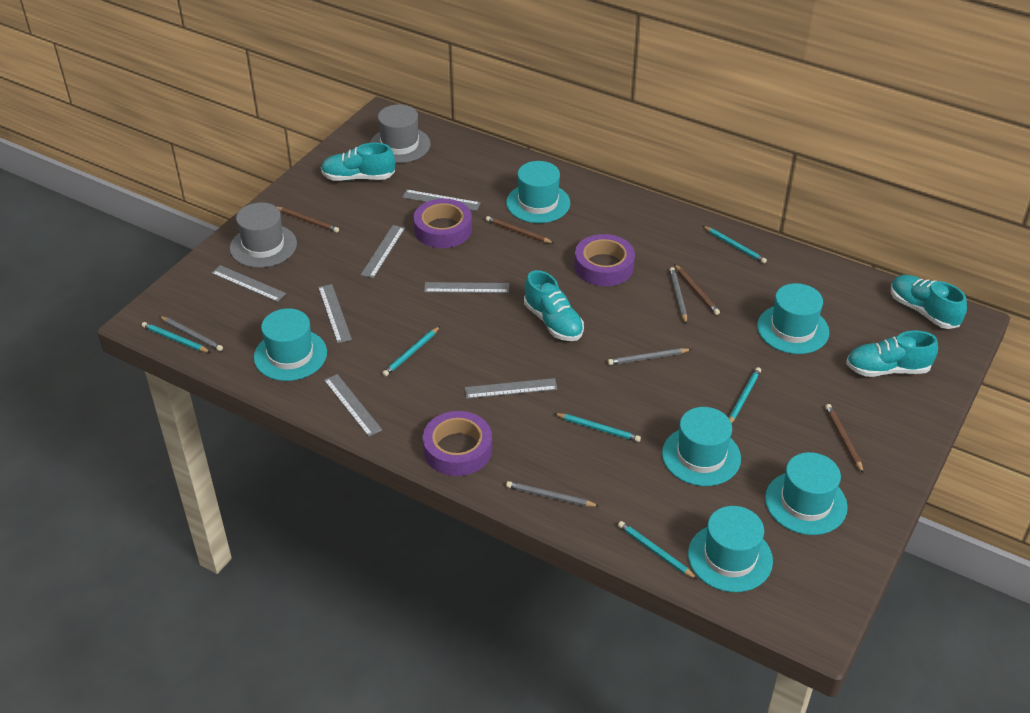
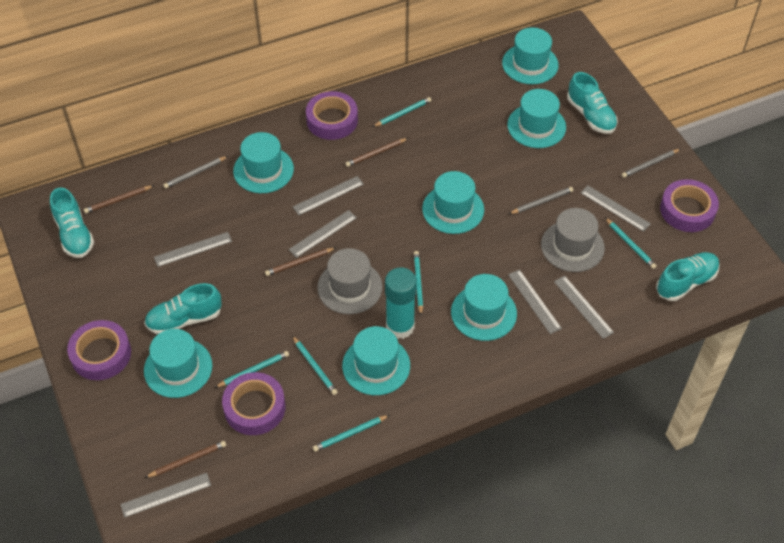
grey pencil: 4 -> 3
purple tape: 3 -> 4
turquoise glue stick: 0 -> 1
turquoise hat: 6 -> 7

